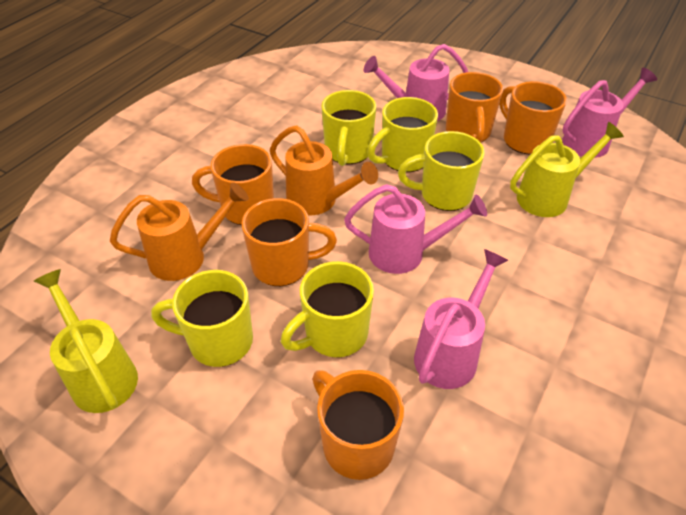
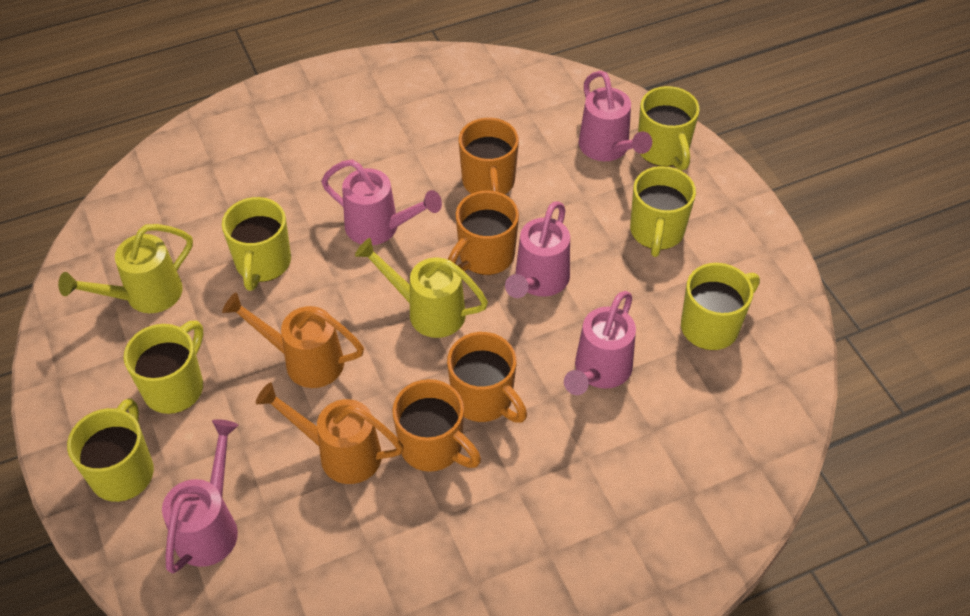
orange mug: 5 -> 4
pink watering can: 4 -> 5
yellow mug: 5 -> 6

